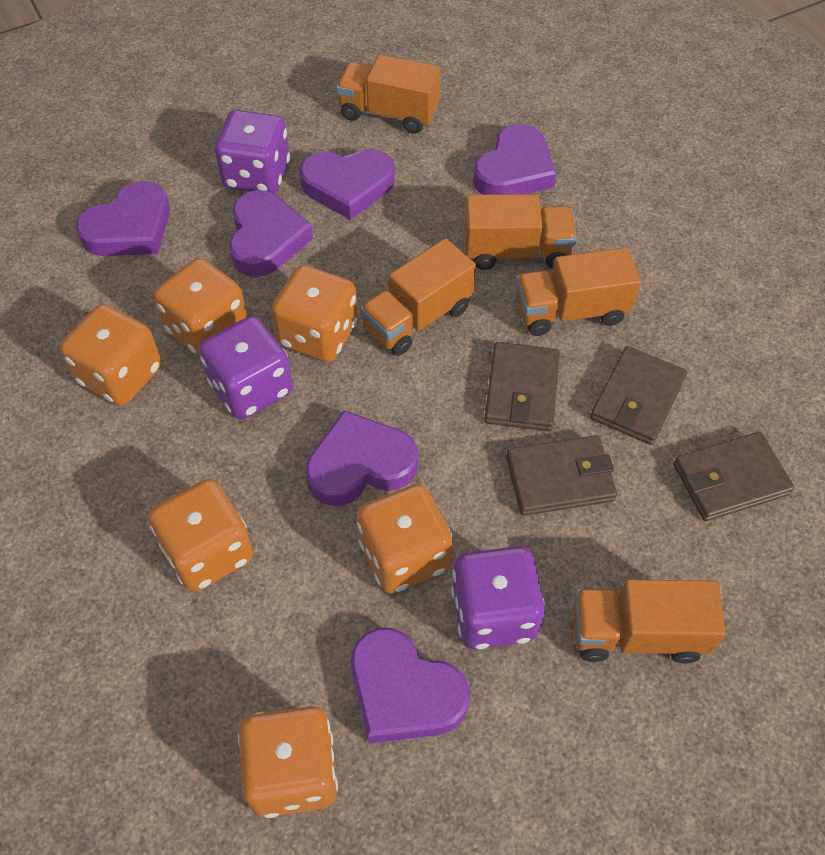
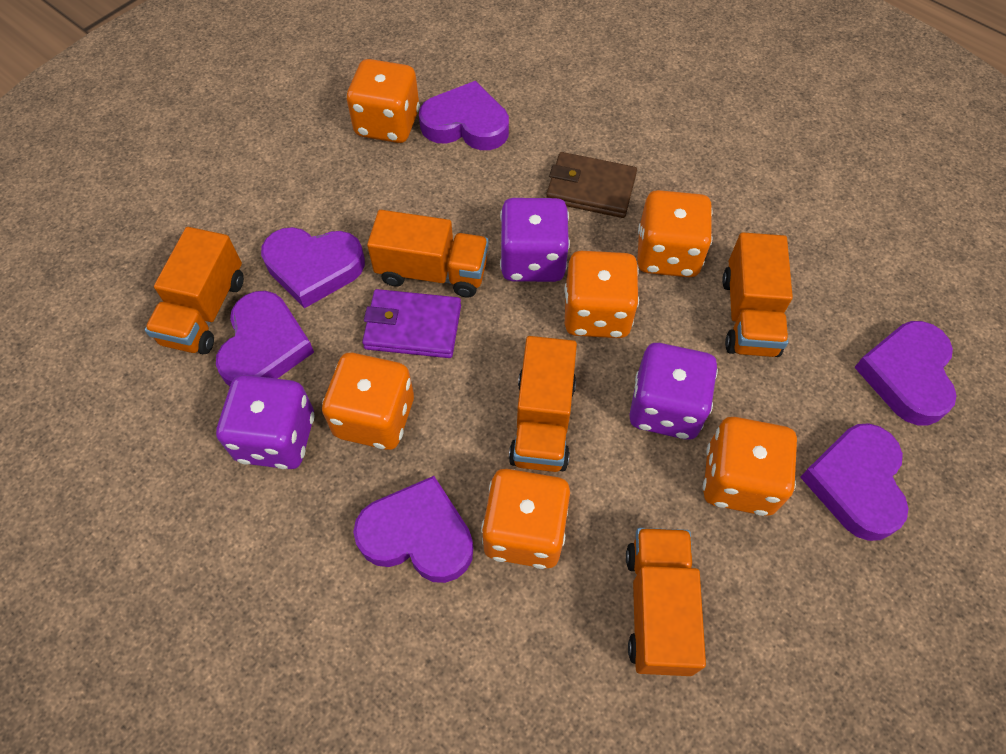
brown wallet: 4 -> 1
purple wallet: 0 -> 1

